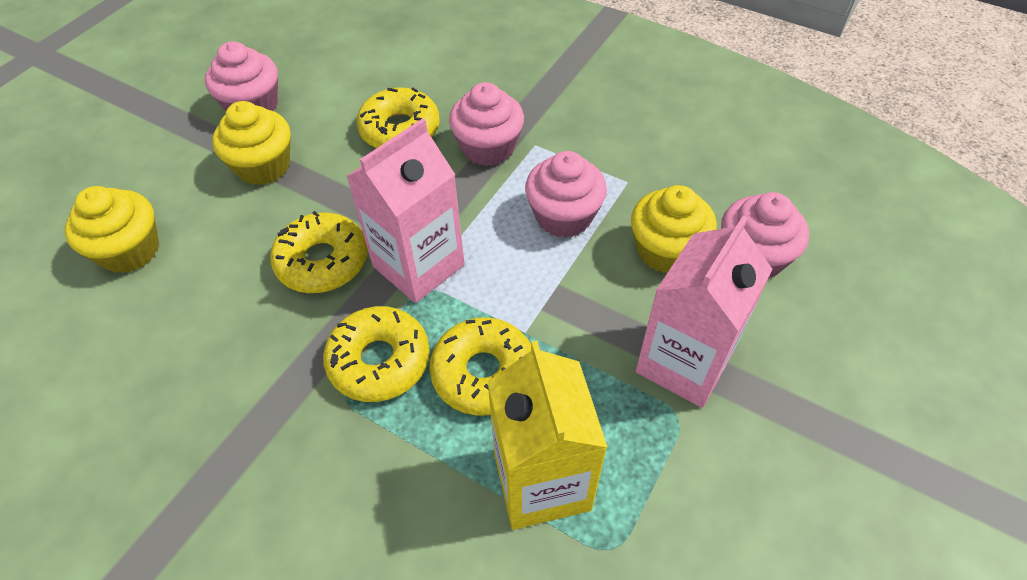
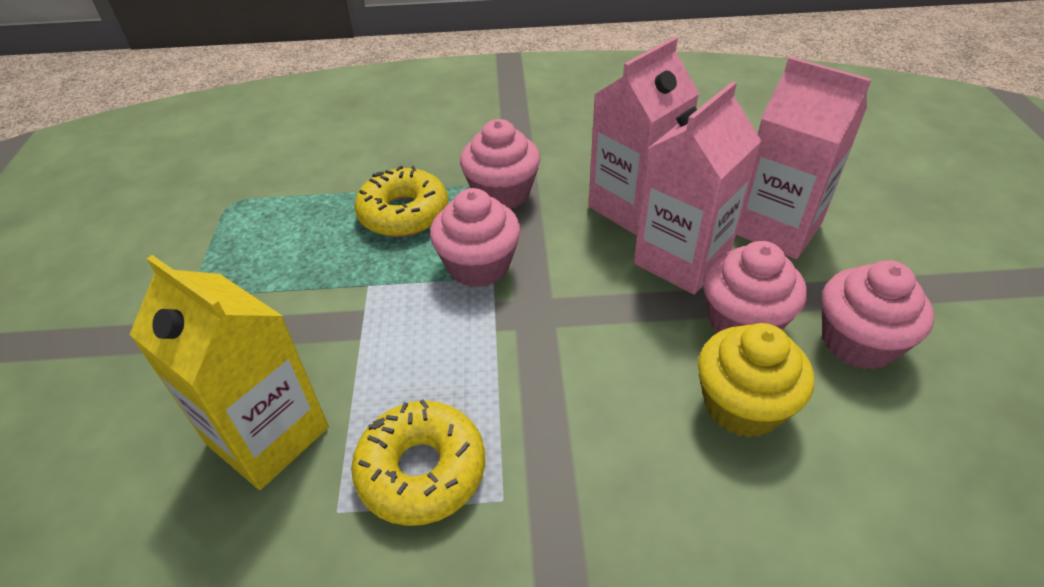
pink carton: 2 -> 3
yellow cupcake: 3 -> 1
yellow donut: 4 -> 2

